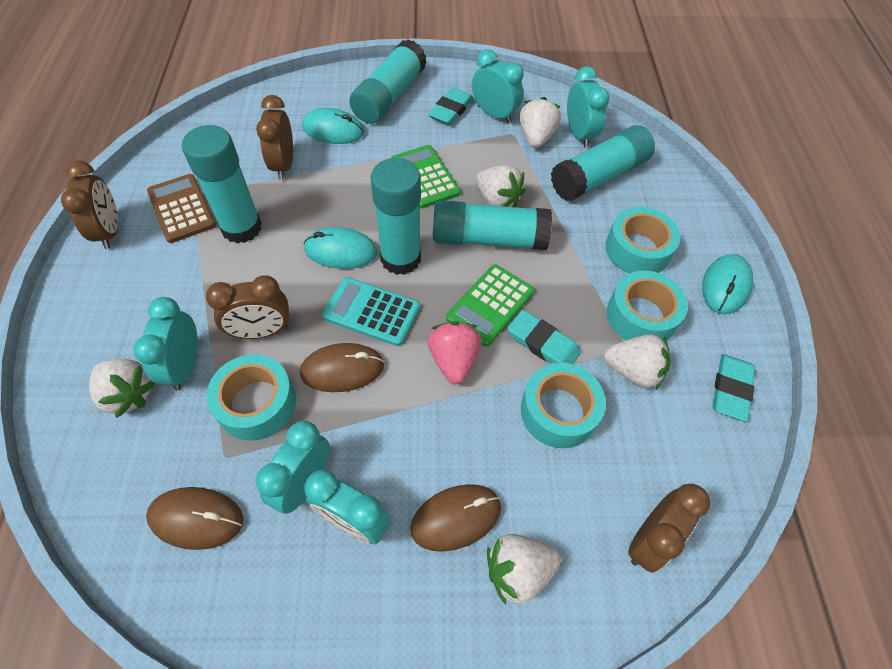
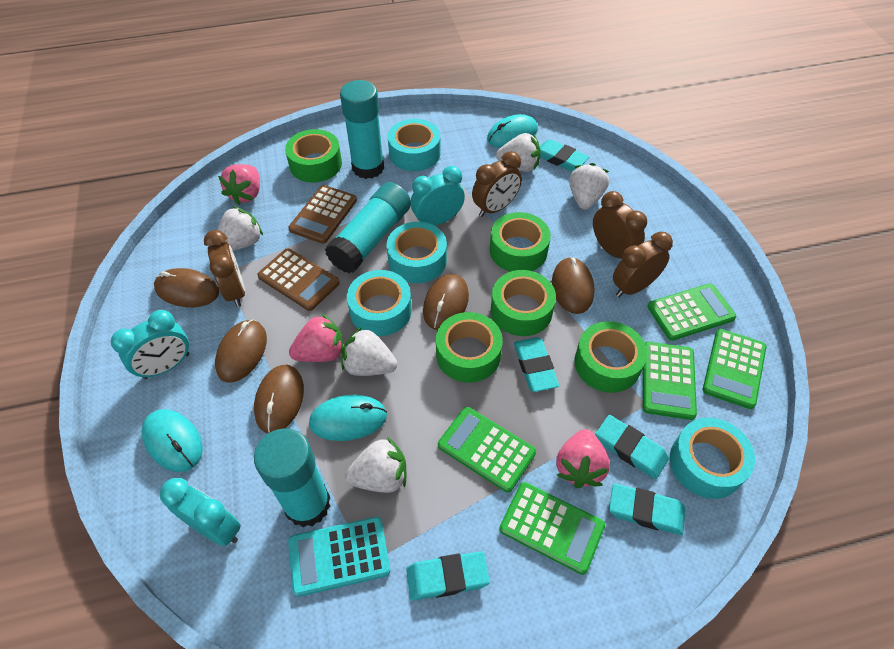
brown calculator: 1 -> 2
brown mouse: 3 -> 5
green calculator: 2 -> 5
green tape: 0 -> 5
pink strawberry: 1 -> 3
turquoise clock: 5 -> 3
turquoise eraser: 3 -> 5
turquoise glue stick: 5 -> 3

